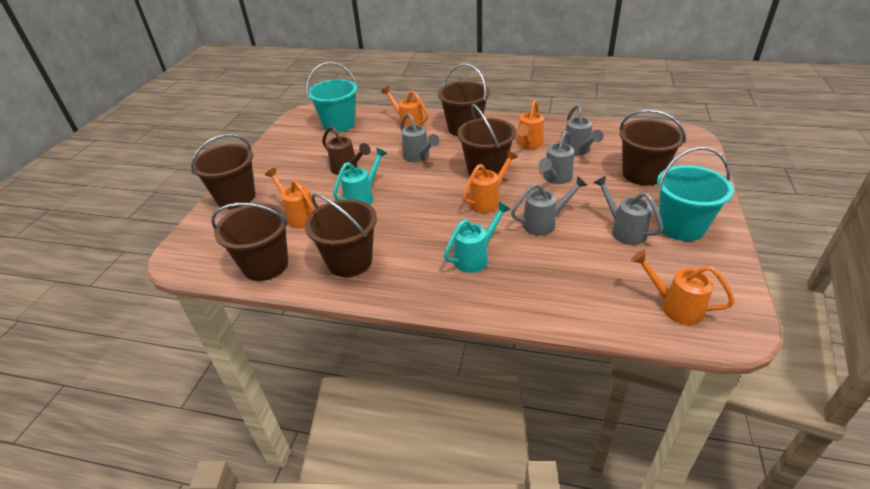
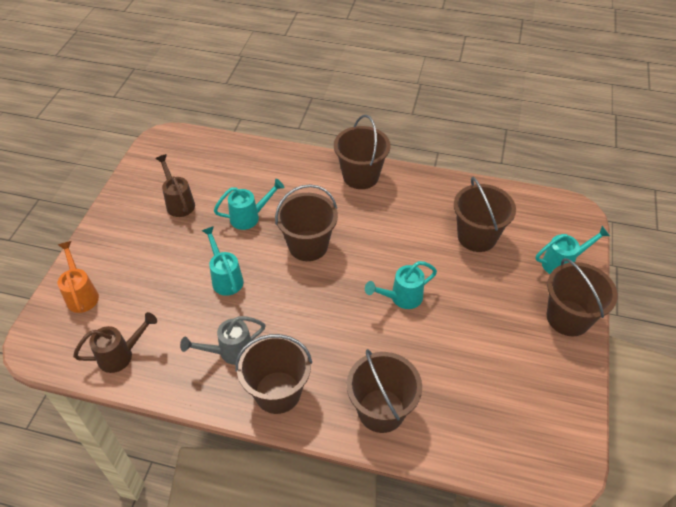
brown watering can: 1 -> 2
grey watering can: 5 -> 1
orange watering can: 5 -> 1
turquoise bucket: 2 -> 0
turquoise watering can: 2 -> 4

